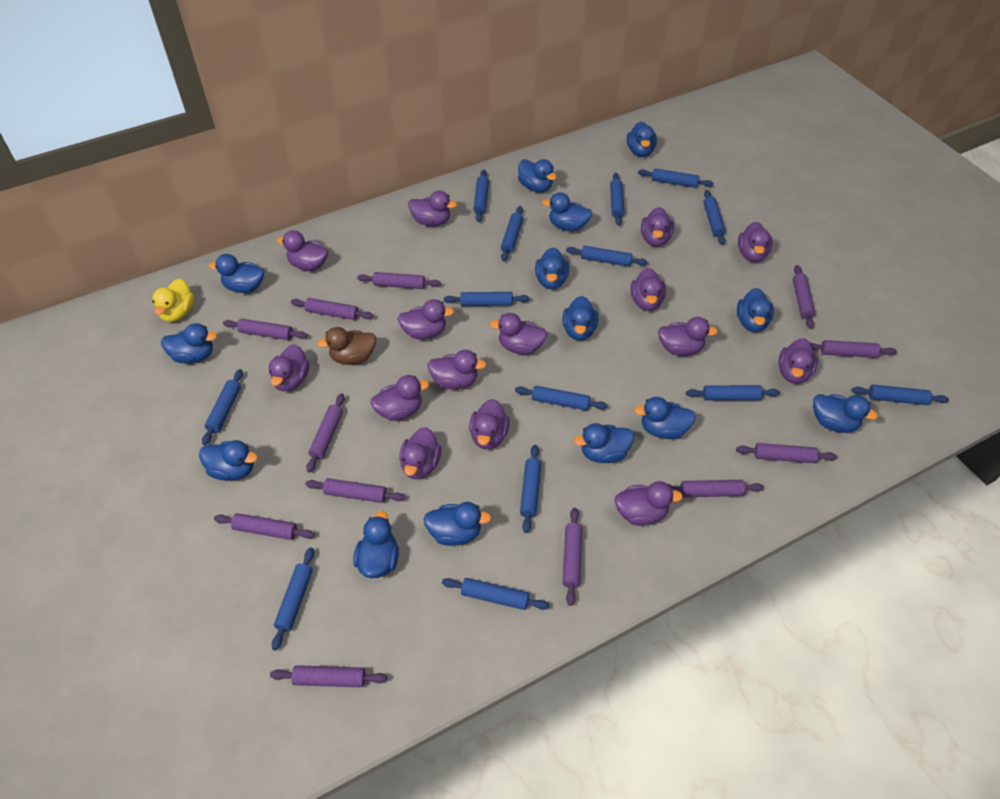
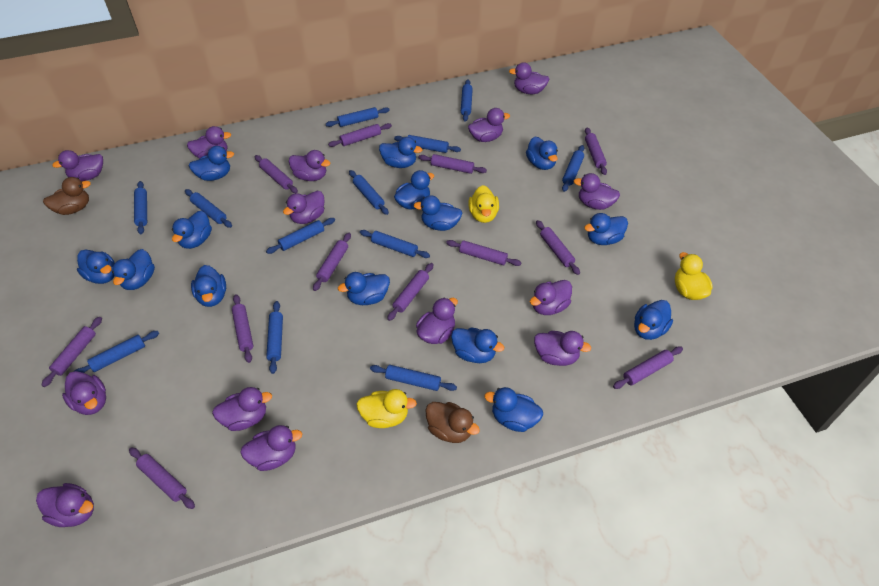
blue rolling pin: 14 -> 12
brown duck: 1 -> 2
purple duck: 15 -> 14
yellow duck: 1 -> 3

